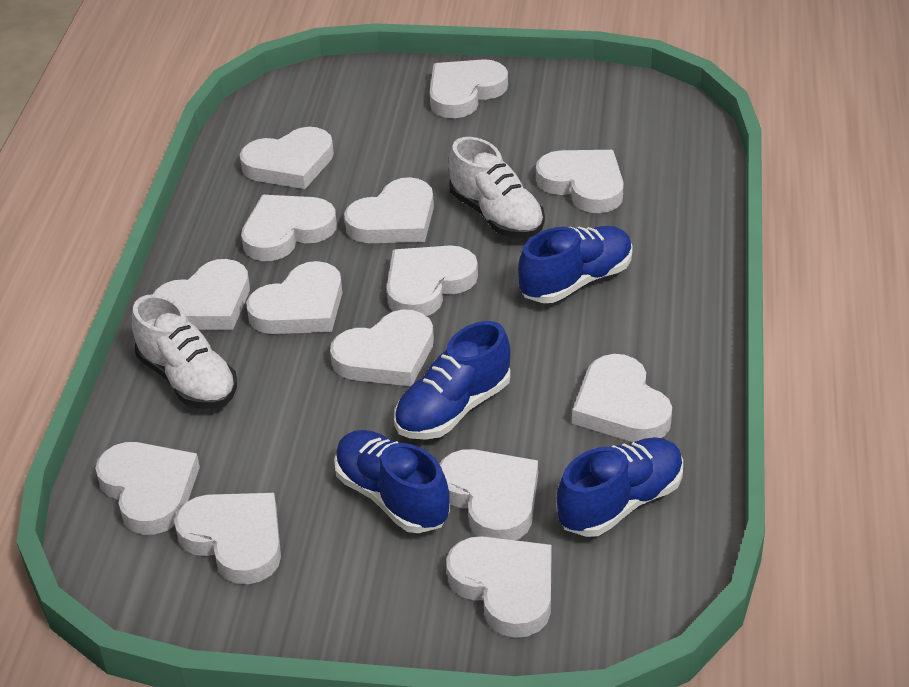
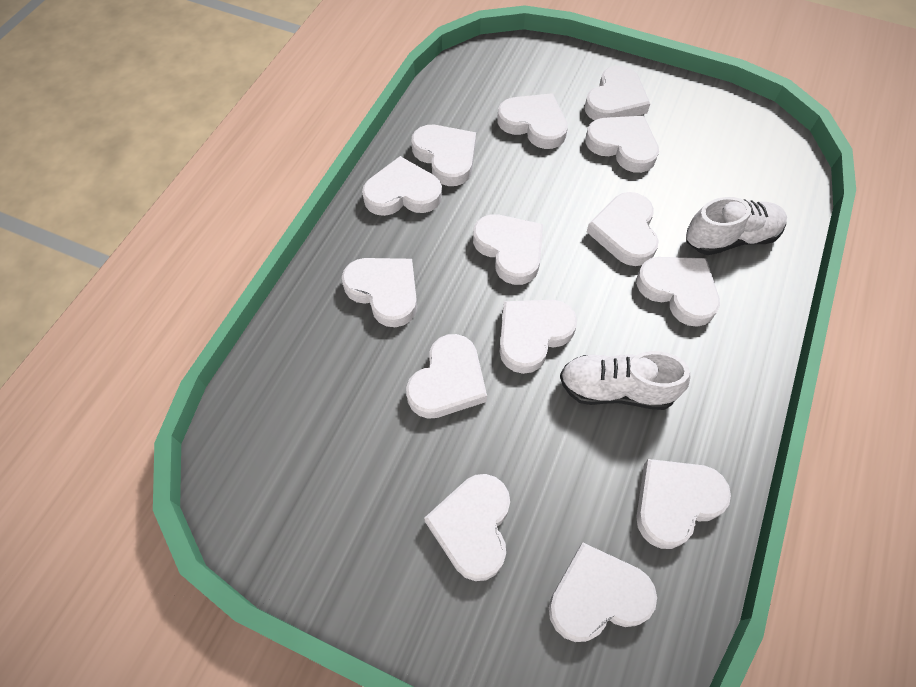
blue shoe: 4 -> 0

